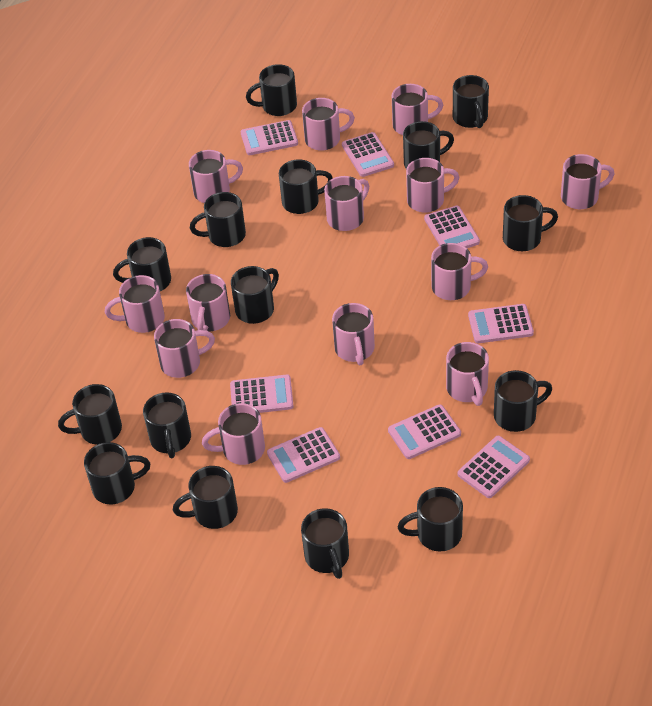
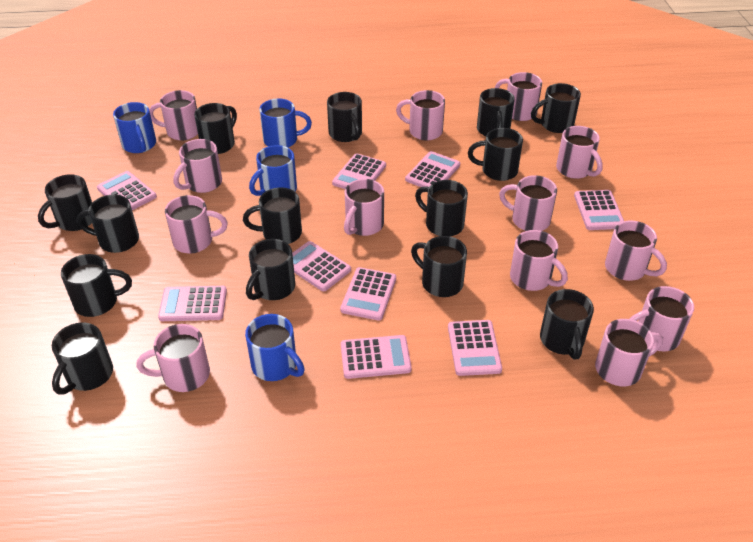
black mug: 15 -> 14
blue mug: 0 -> 4
pink calculator: 8 -> 9

